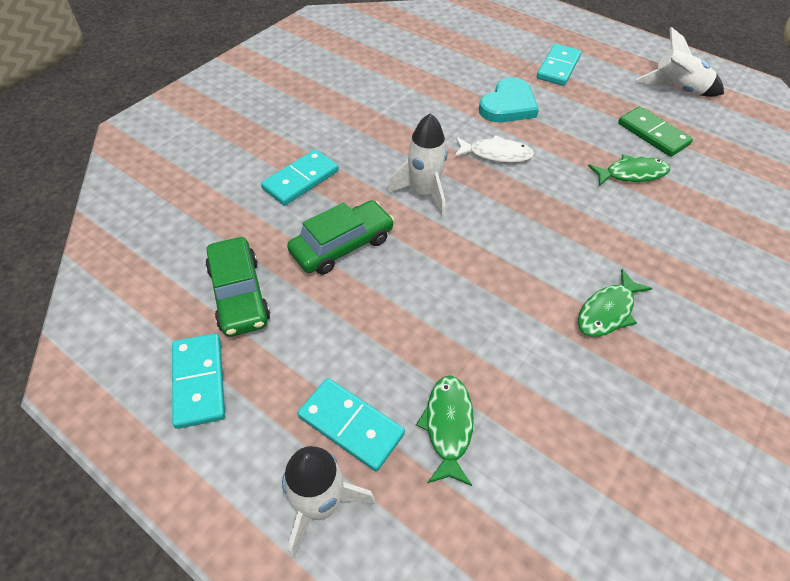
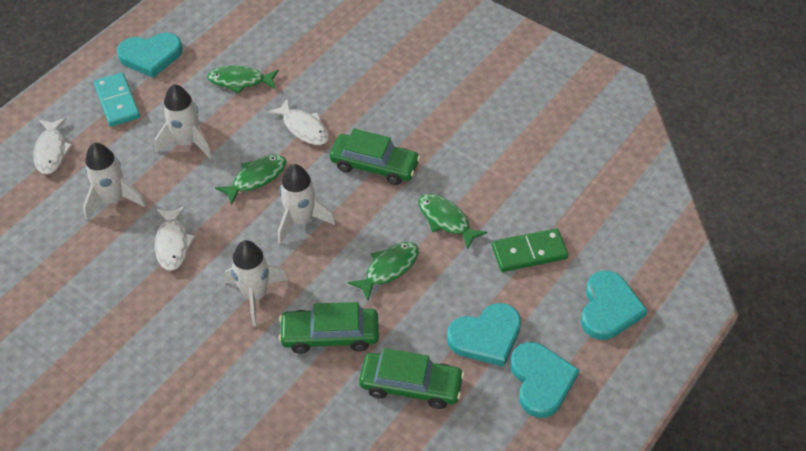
green car: 2 -> 3
green fish: 3 -> 4
turquoise domino: 4 -> 1
turquoise heart: 1 -> 4
white fish: 1 -> 3
white rocket: 3 -> 4

